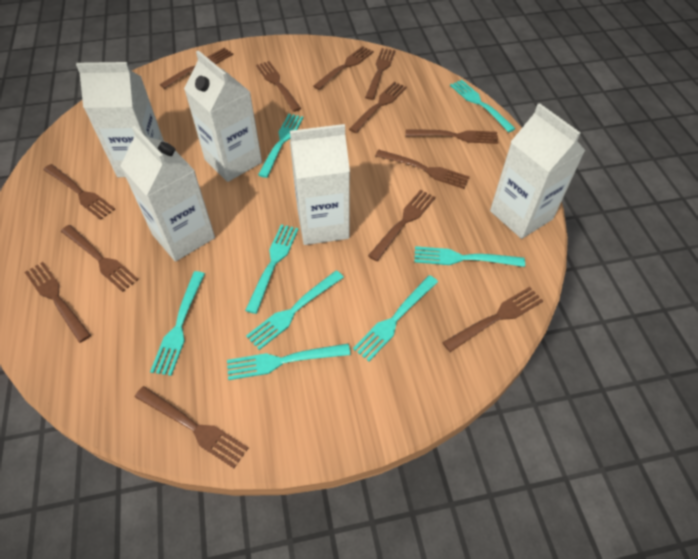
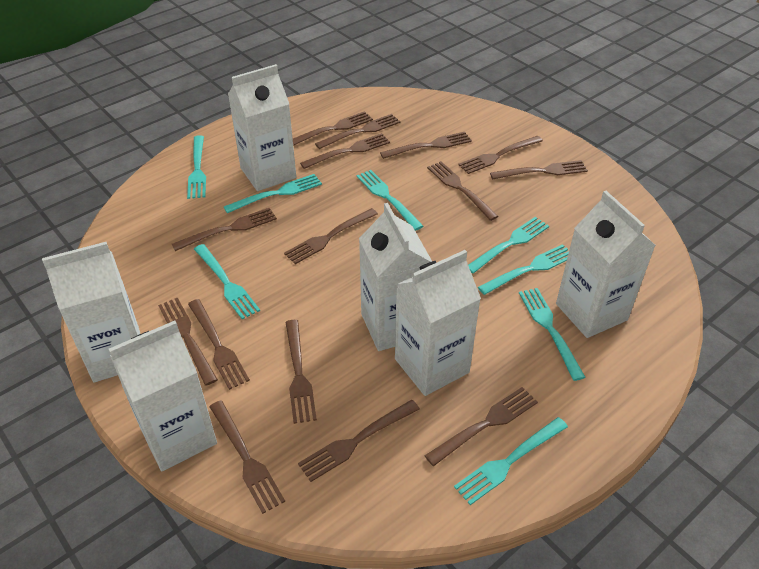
brown fork: 13 -> 15
white carton: 5 -> 6

